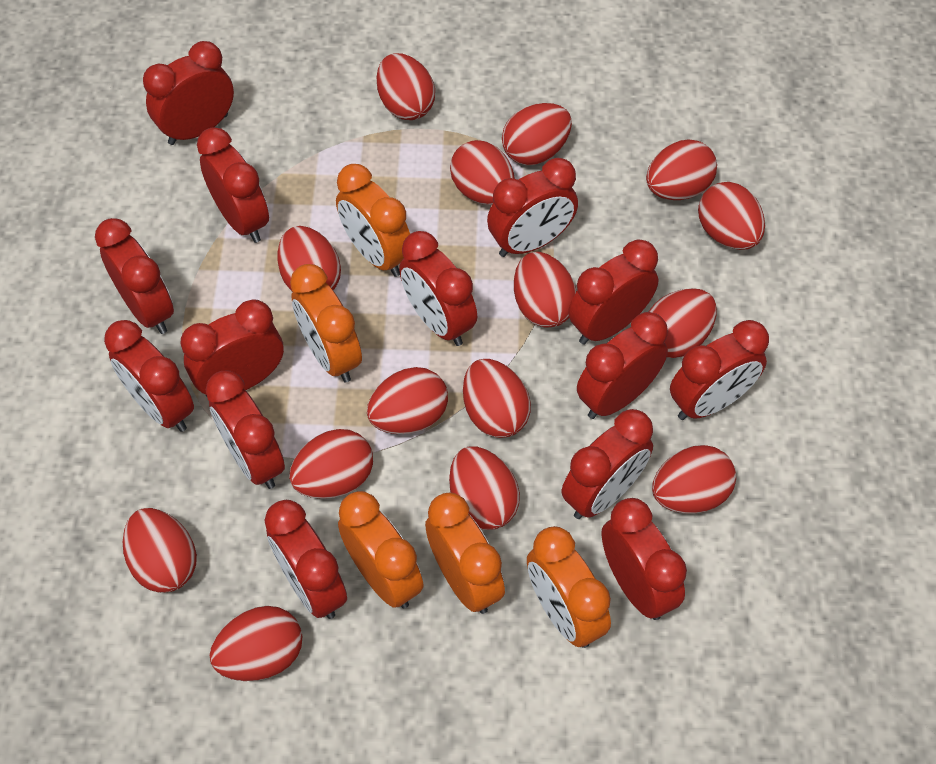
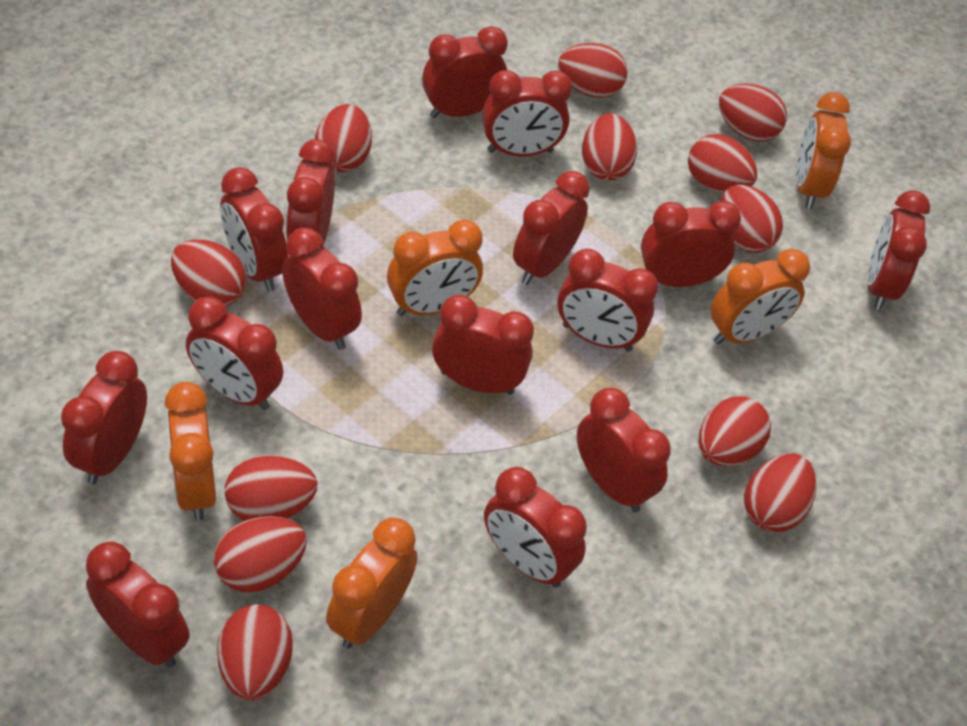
red clock: 14 -> 15
red egg: 15 -> 12

